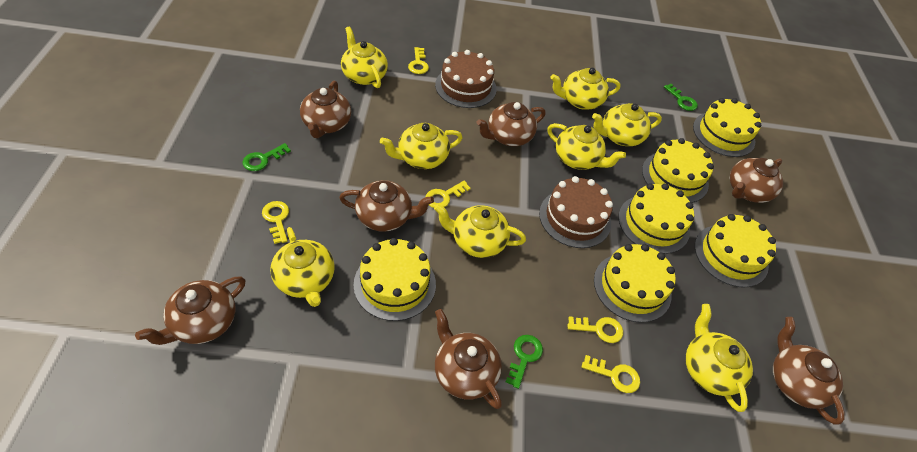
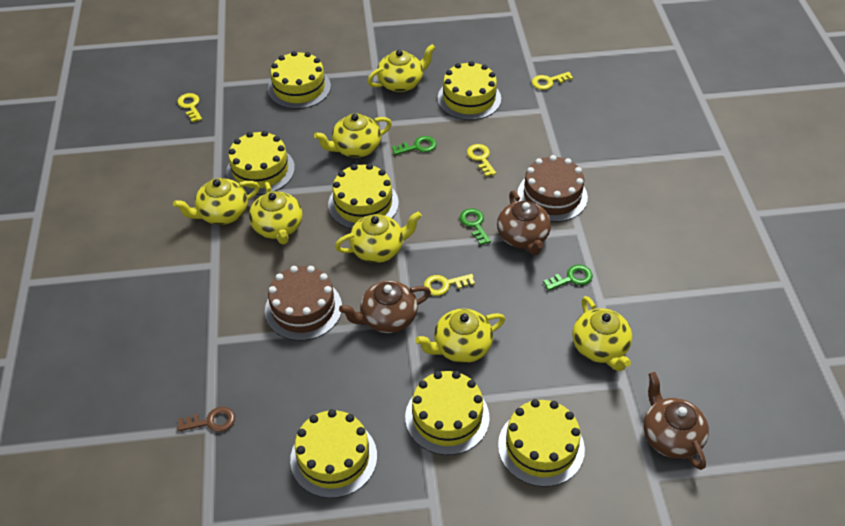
brown key: 0 -> 1
brown teapot: 7 -> 3
yellow cake: 6 -> 7
yellow key: 5 -> 4
yellow teapot: 8 -> 7

